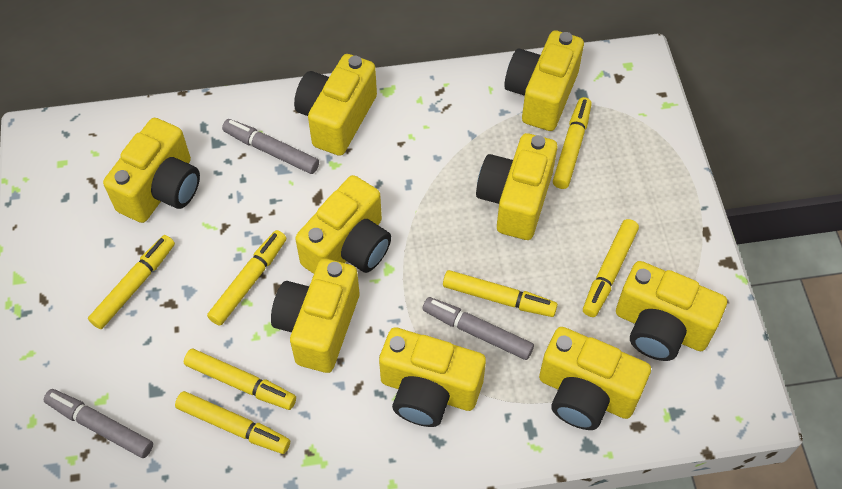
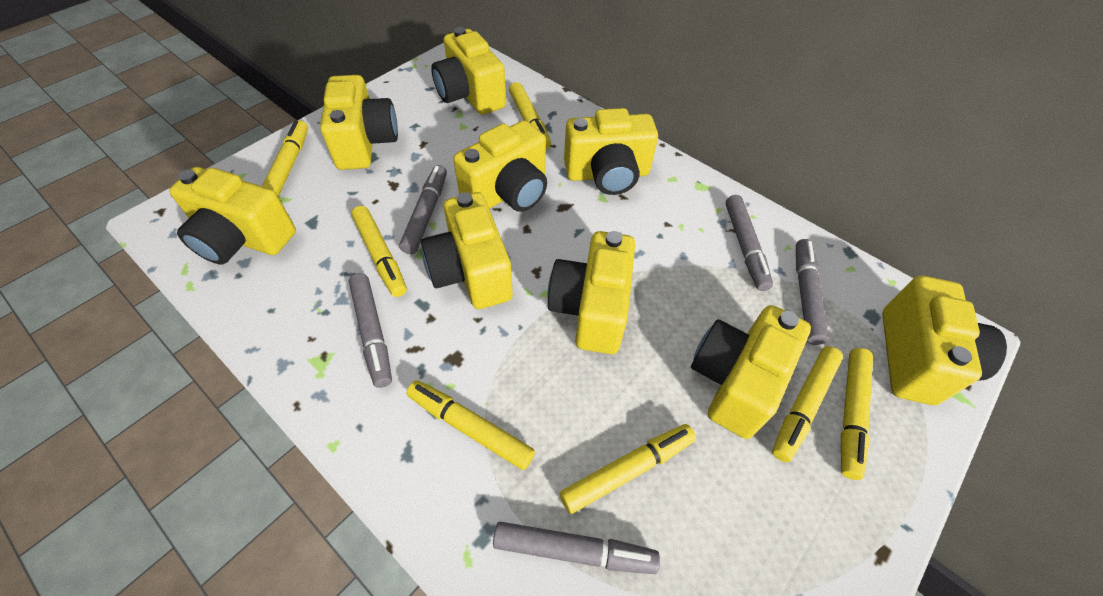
grey marker: 3 -> 5

